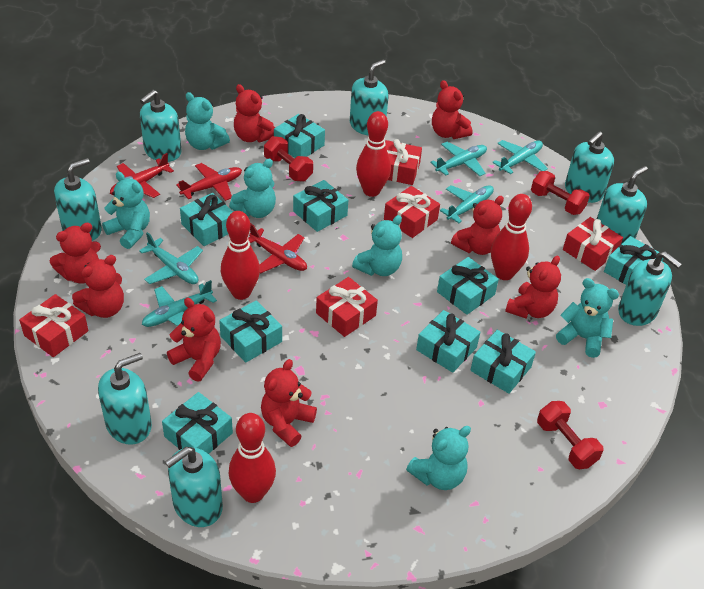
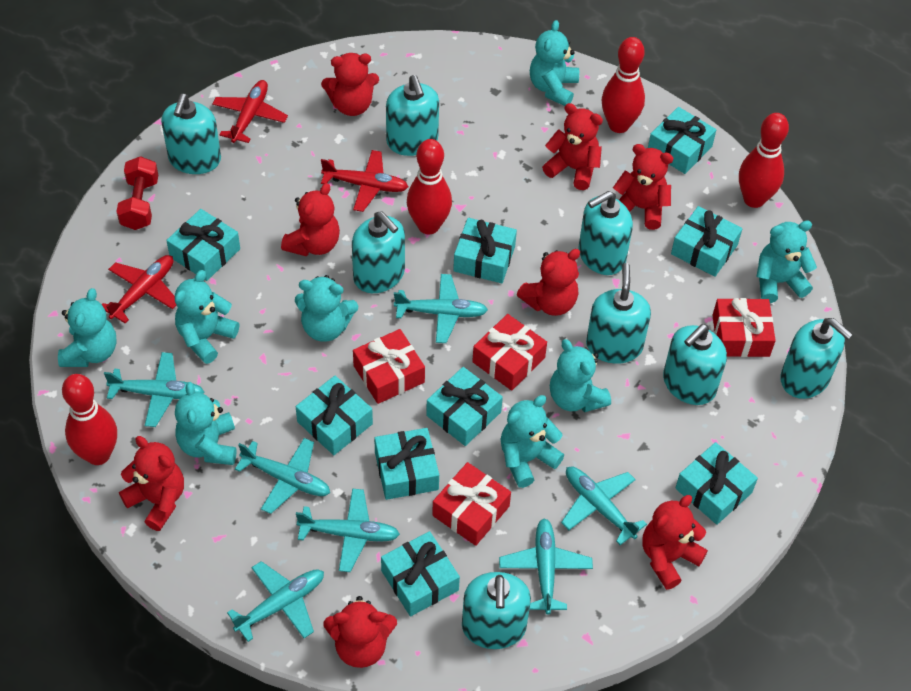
red dumbbell: 3 -> 1
red gift: 5 -> 4
turquoise plane: 5 -> 7
turquoise teddy bear: 6 -> 8

